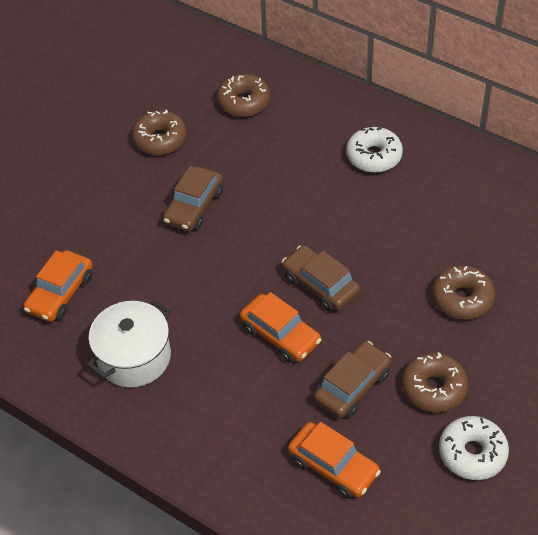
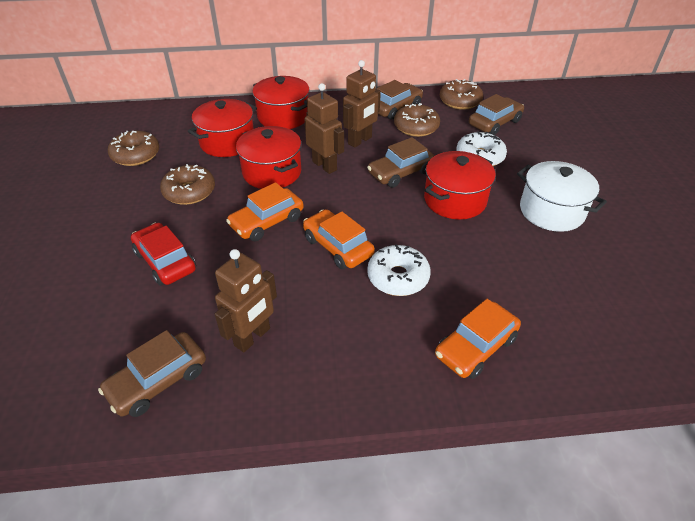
brown car: 3 -> 4
brown robot: 0 -> 3
red car: 0 -> 1
red pot: 0 -> 4

